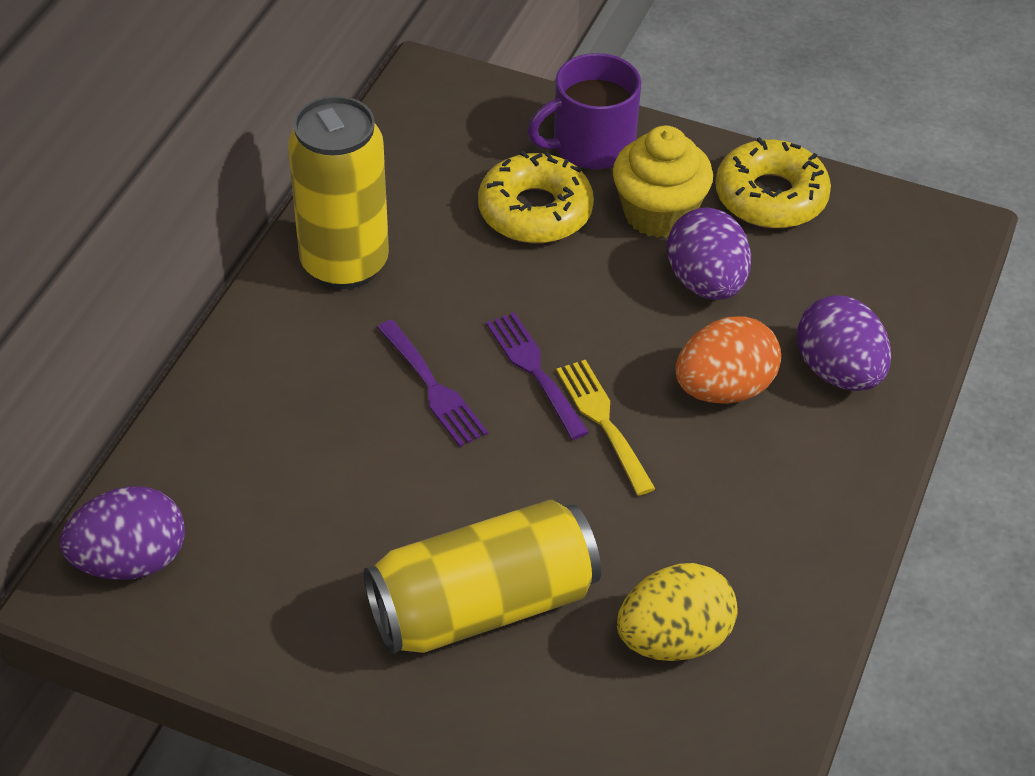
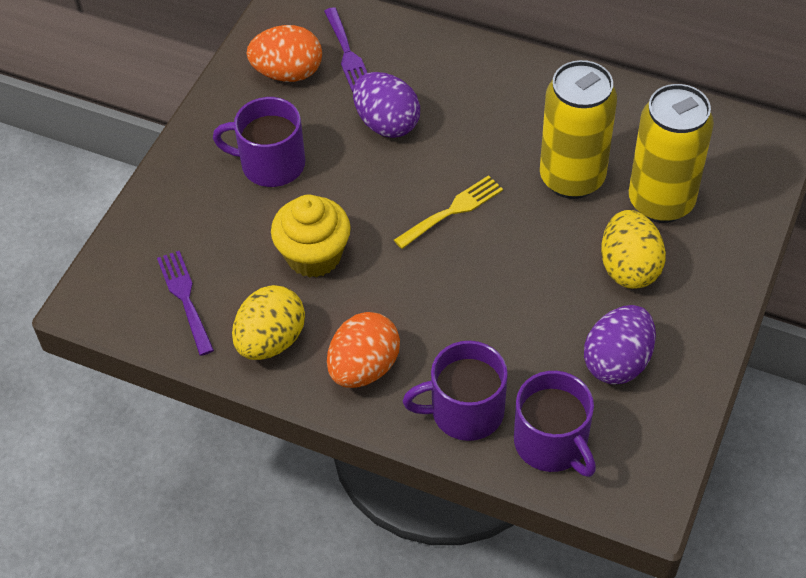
orange egg: 1 -> 2
purple egg: 3 -> 2
purple mug: 1 -> 3
yellow donut: 2 -> 0
yellow egg: 1 -> 2

